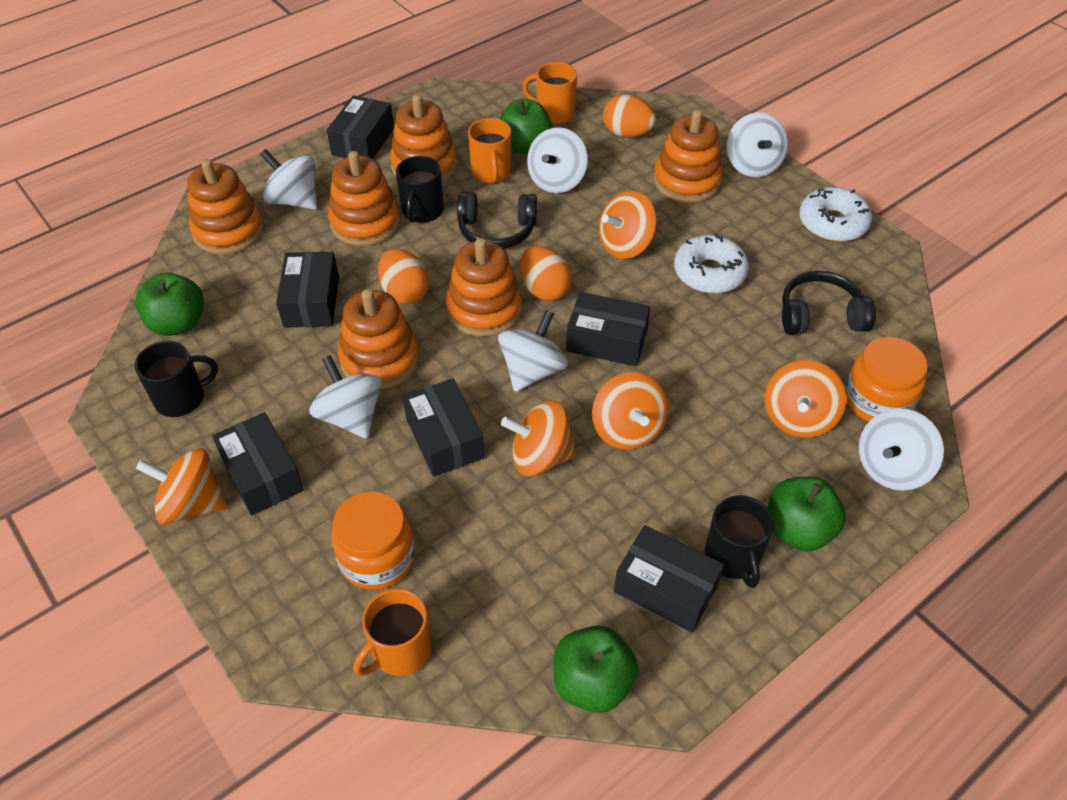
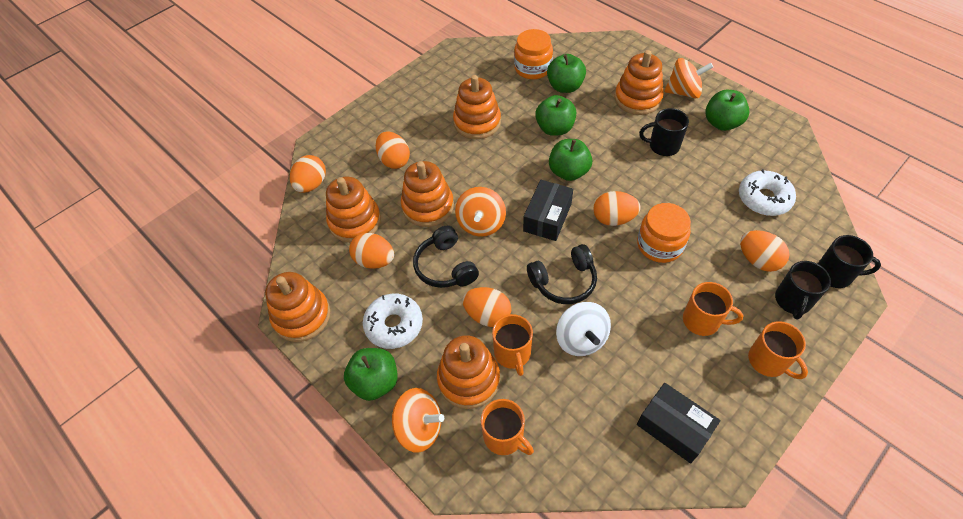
black box: 6 -> 2
green apple: 4 -> 5
orange egg: 3 -> 6
orange mug: 3 -> 4
orange spinning top: 5 -> 3
white spinning top: 6 -> 1

